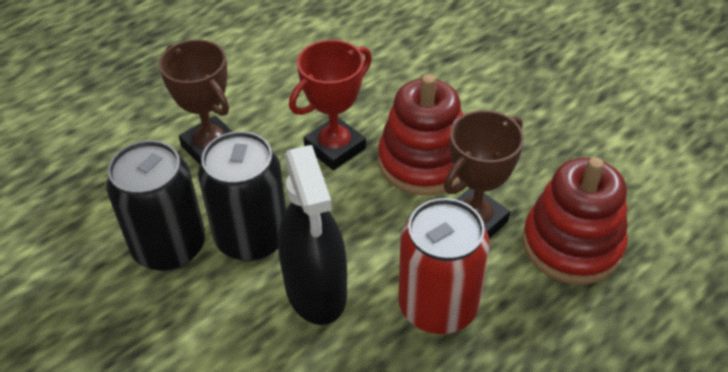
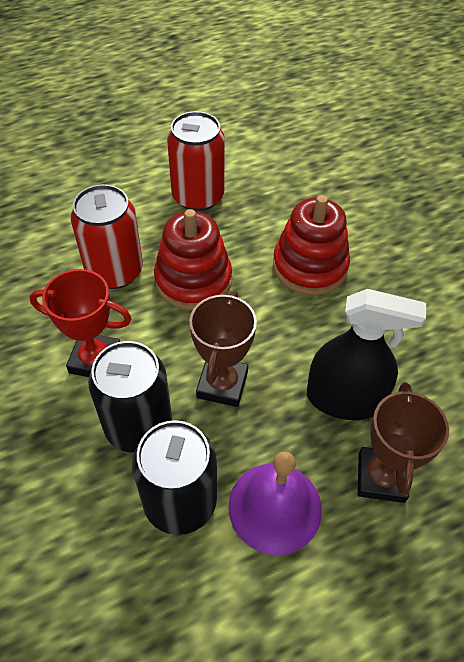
purple bell: 0 -> 1
red can: 1 -> 2

